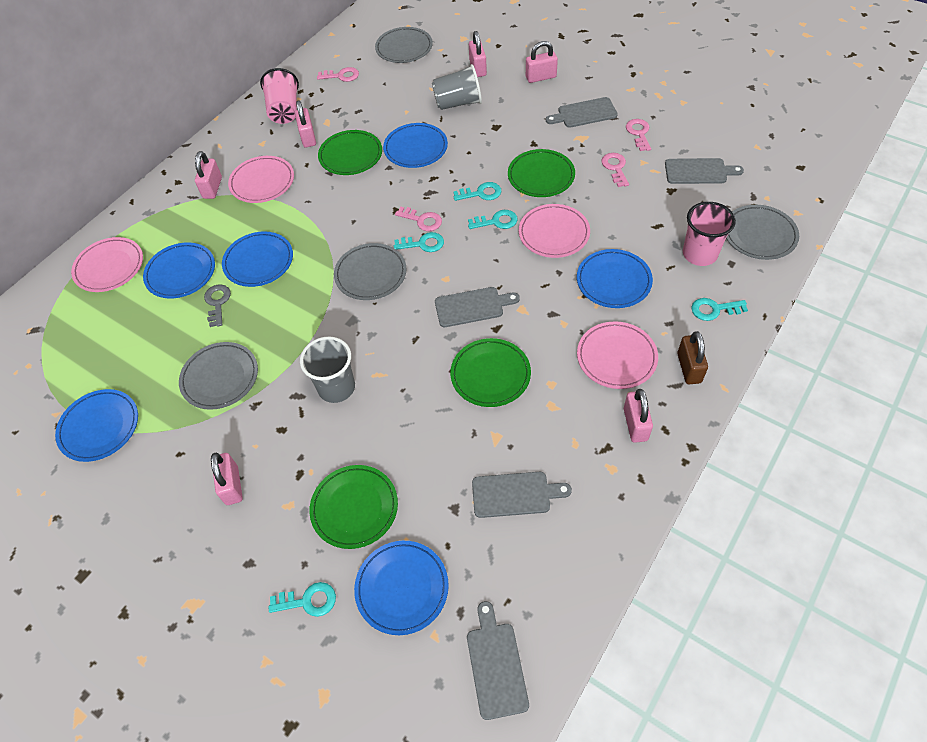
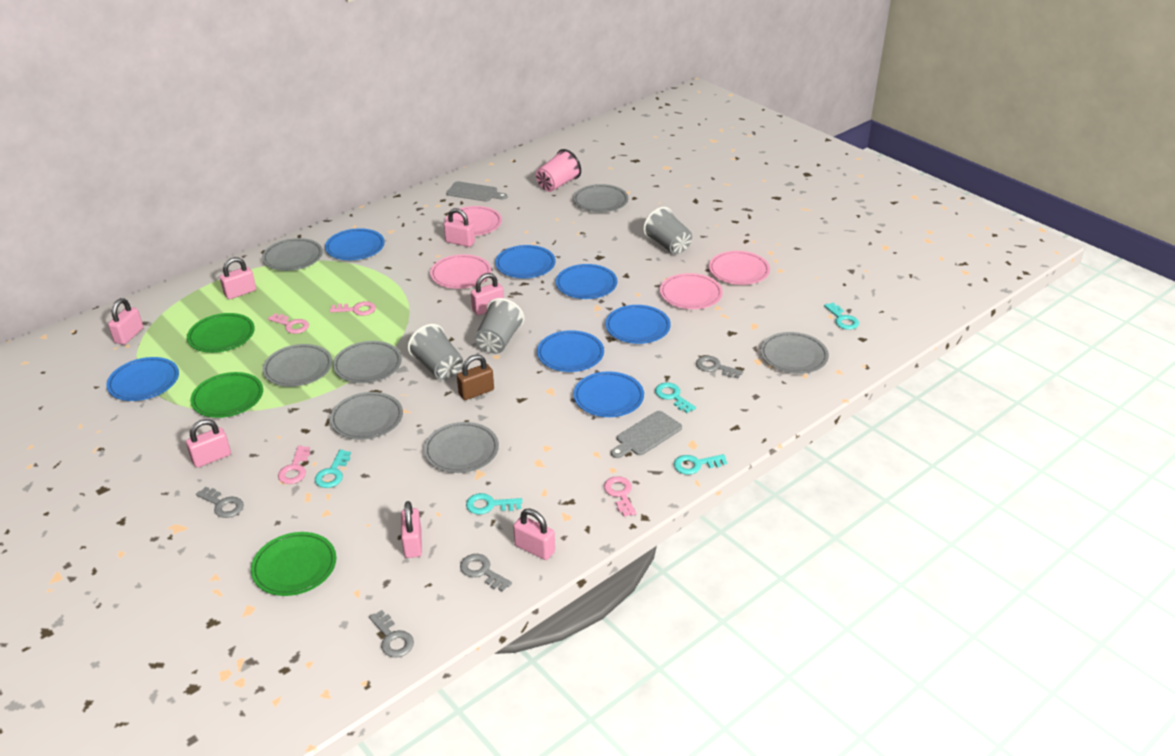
blue plate: 6 -> 7
green plate: 4 -> 3
grey cup: 2 -> 3
grey cutting board: 5 -> 2
grey key: 1 -> 4
grey plate: 4 -> 7
pink cup: 2 -> 1
pink padlock: 6 -> 7

